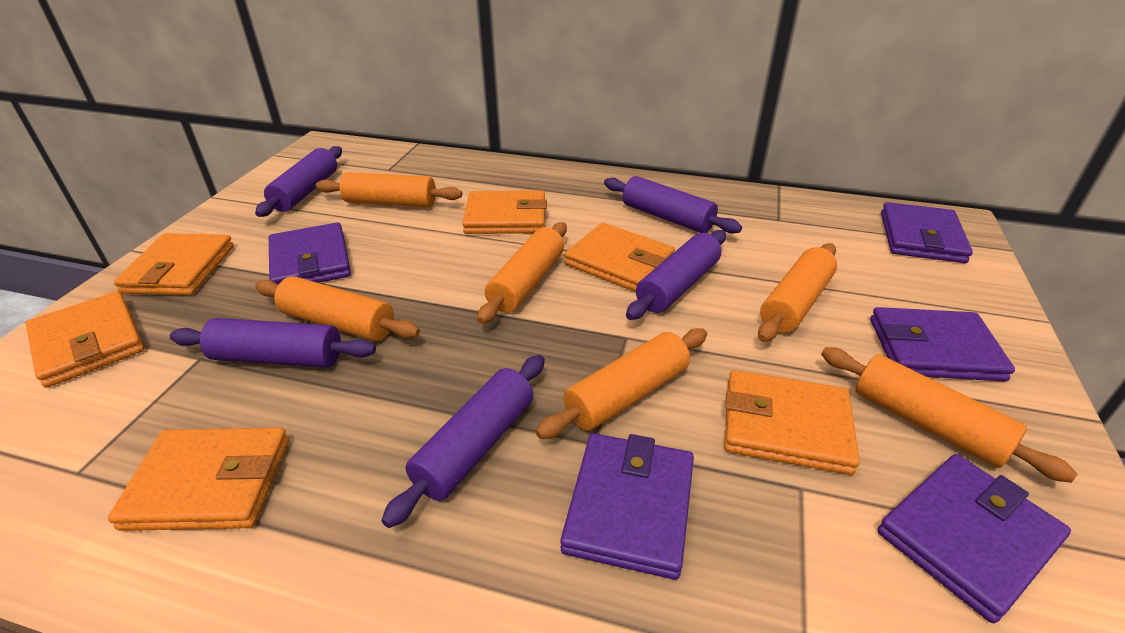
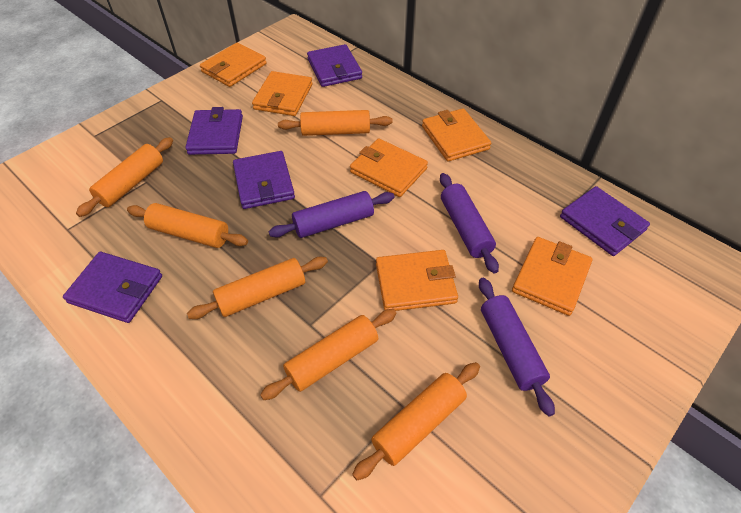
purple rolling pin: 5 -> 3

